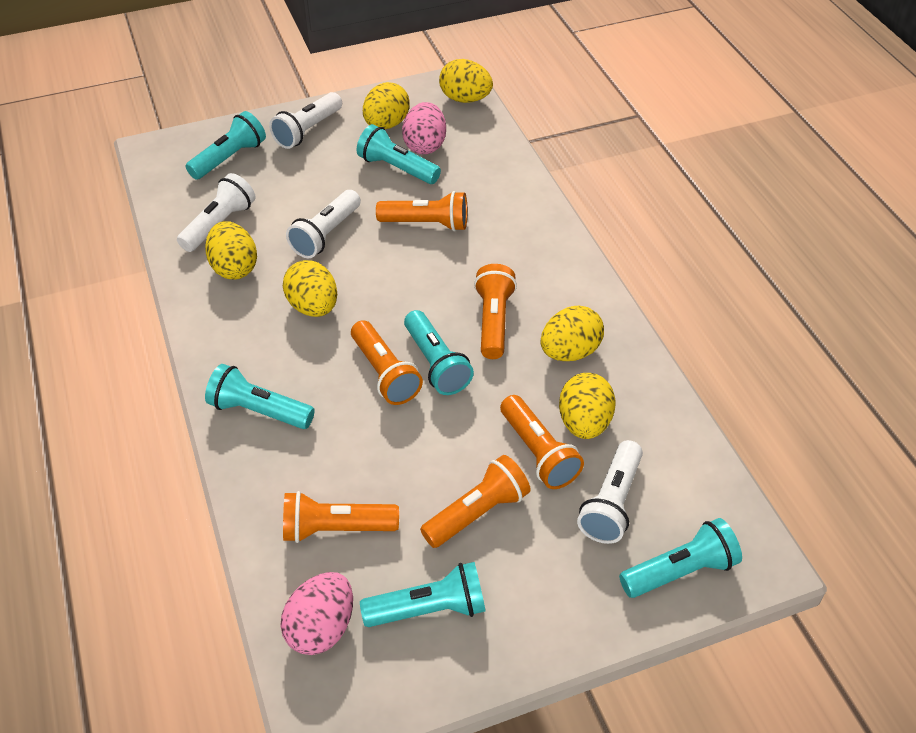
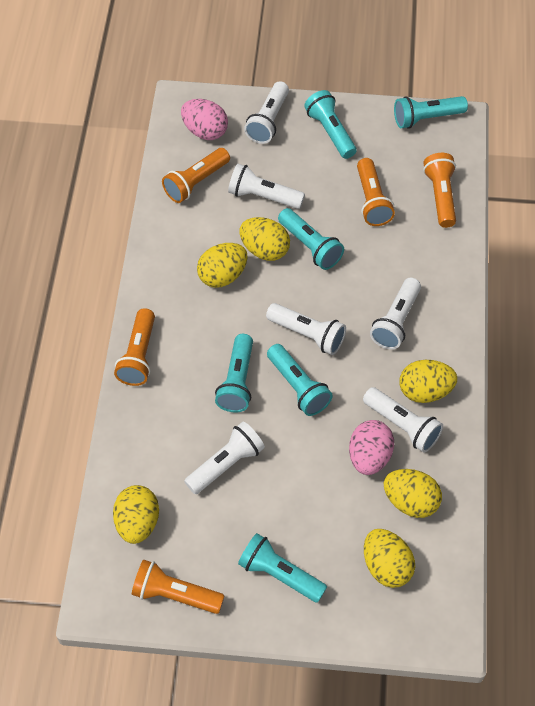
orange flashlight: 6 -> 5
white flashlight: 4 -> 6

